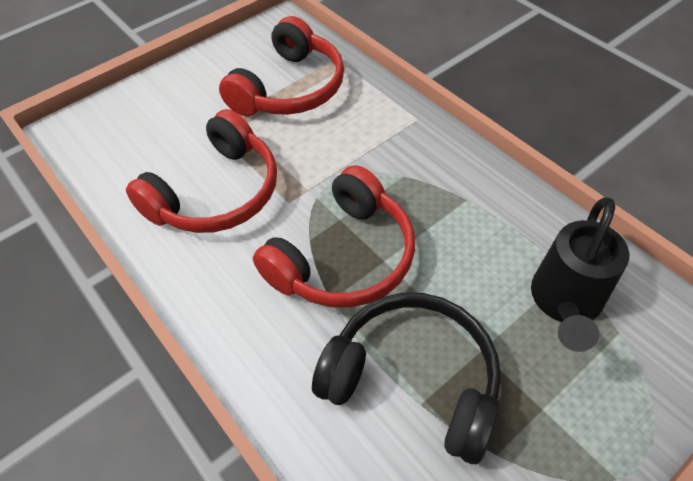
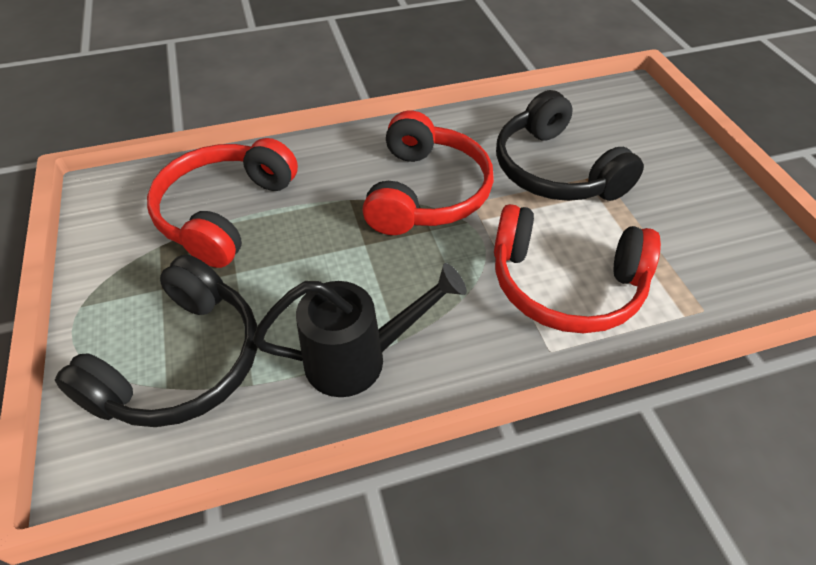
black headphones: 1 -> 2

